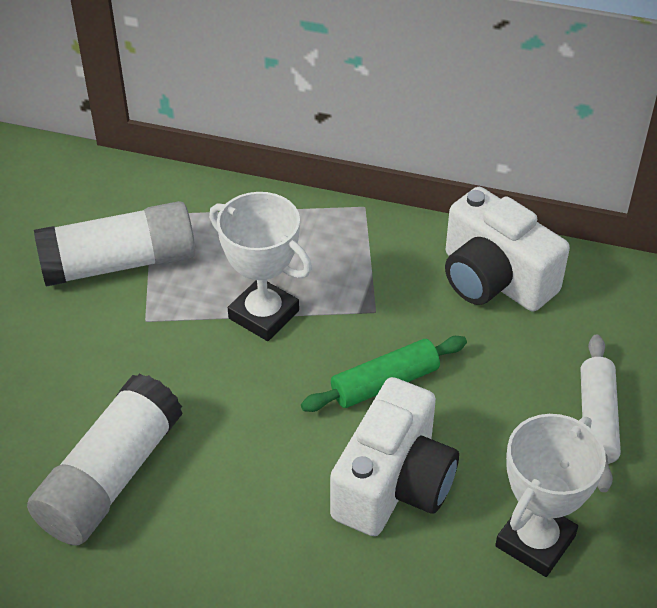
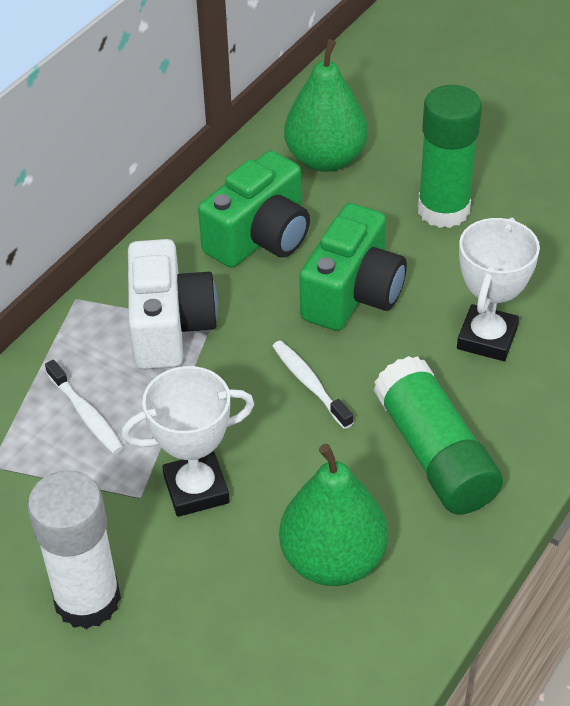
green camera: 0 -> 2
green glue stick: 0 -> 2
green pear: 0 -> 2
green rolling pin: 1 -> 0
white camera: 2 -> 1
white glue stick: 2 -> 1
white rolling pin: 1 -> 0
white toothbrush: 0 -> 2

